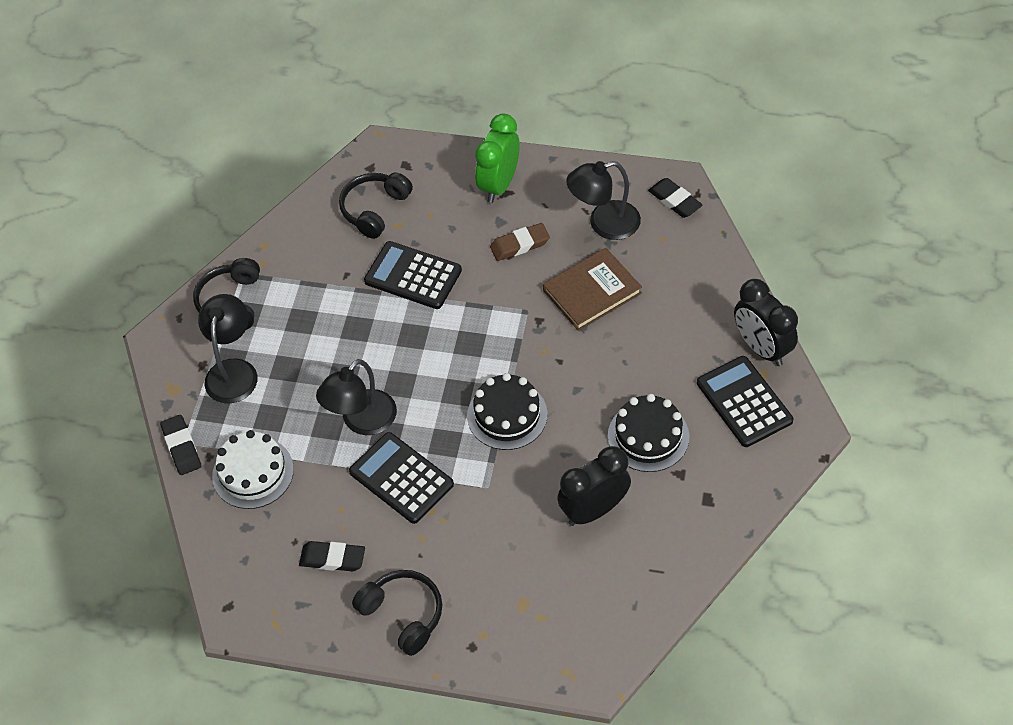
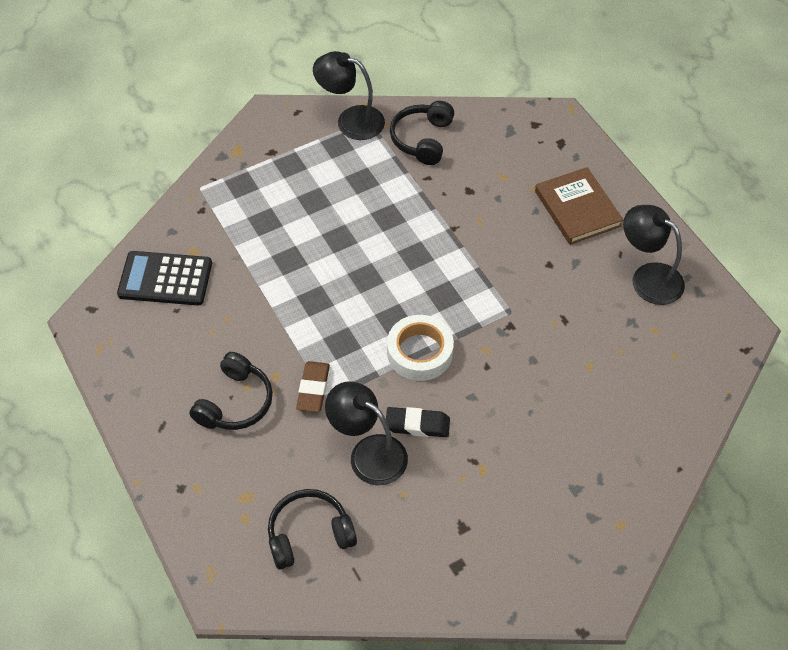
black cake: 2 -> 0
black calculator: 3 -> 1
black clock: 2 -> 0
black eraser: 3 -> 1
green clock: 1 -> 0
white cake: 1 -> 0
white tape: 0 -> 1

